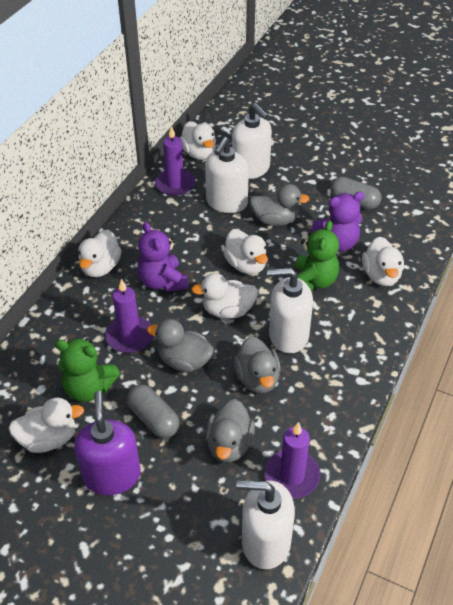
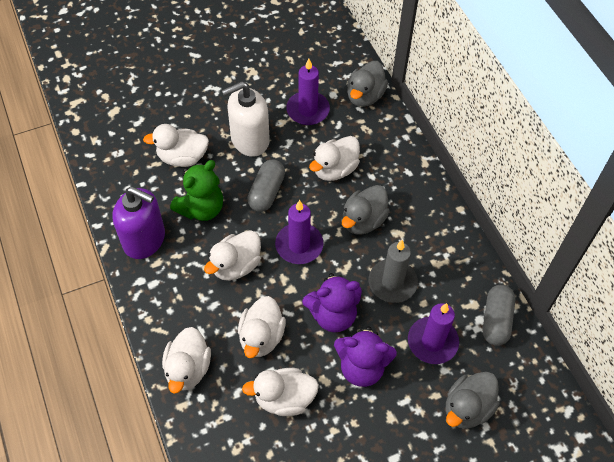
green teddy bear: 2 -> 1
grey candle: 0 -> 1
grey duck: 4 -> 3
white soap dispenser: 4 -> 1

